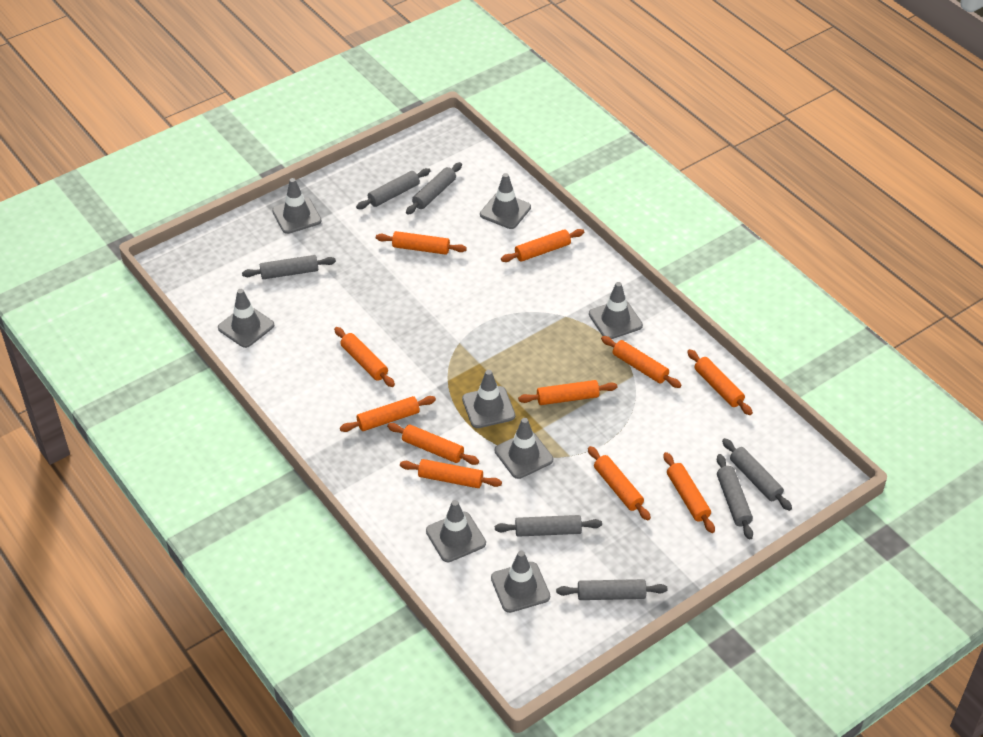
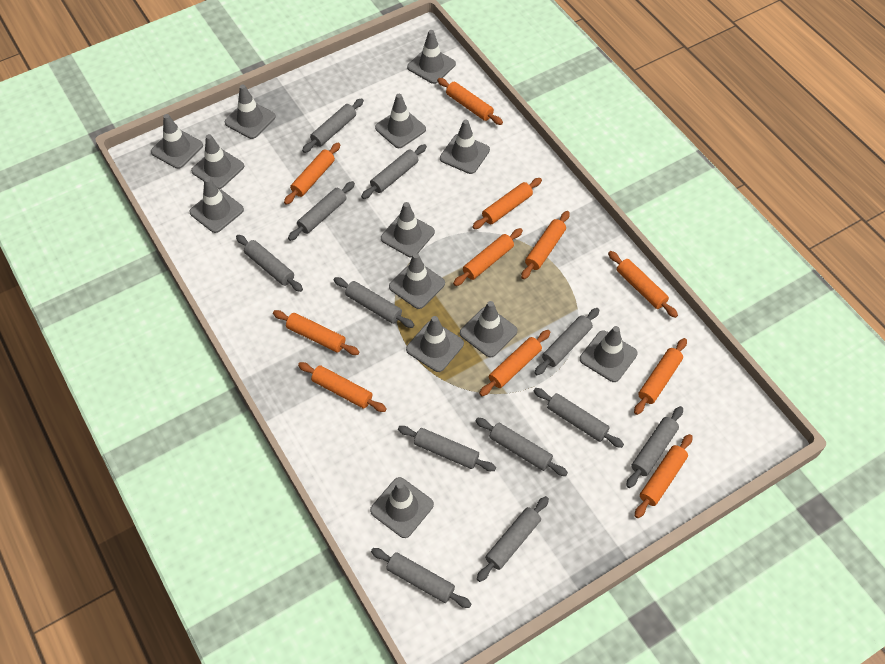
grey rolling pin: 7 -> 12
grey traffic cone: 8 -> 13

